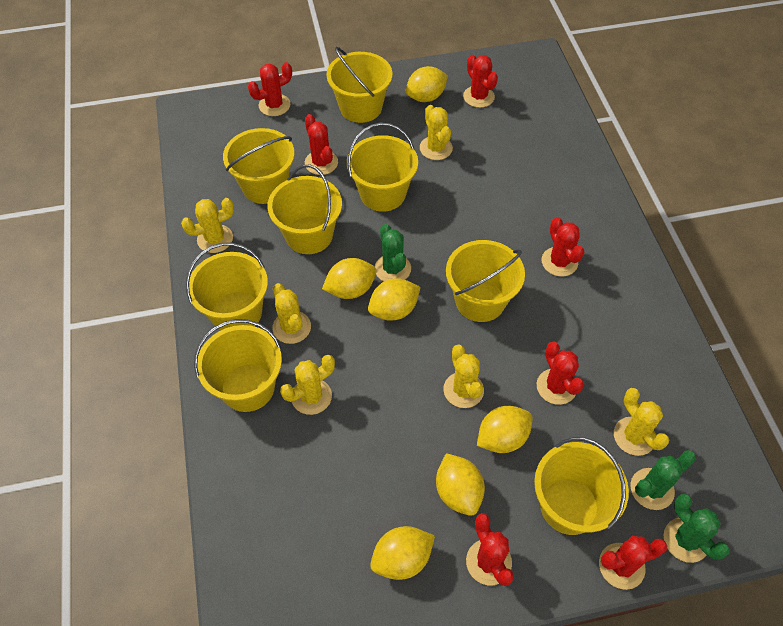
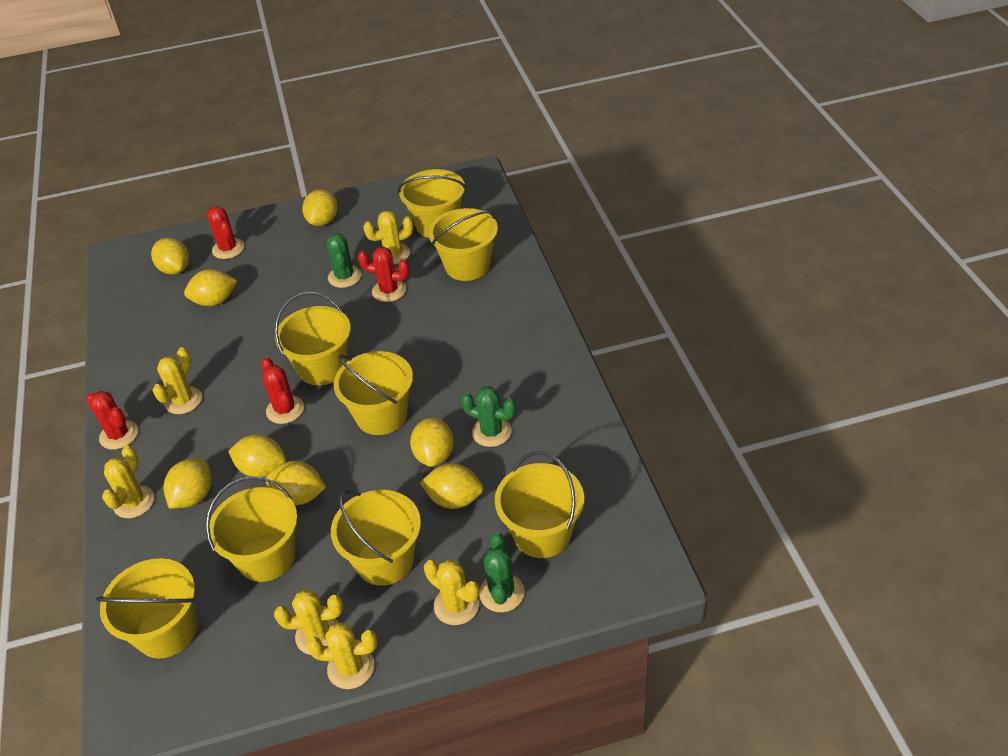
red cactus: 7 -> 4
yellow lemon: 6 -> 8

